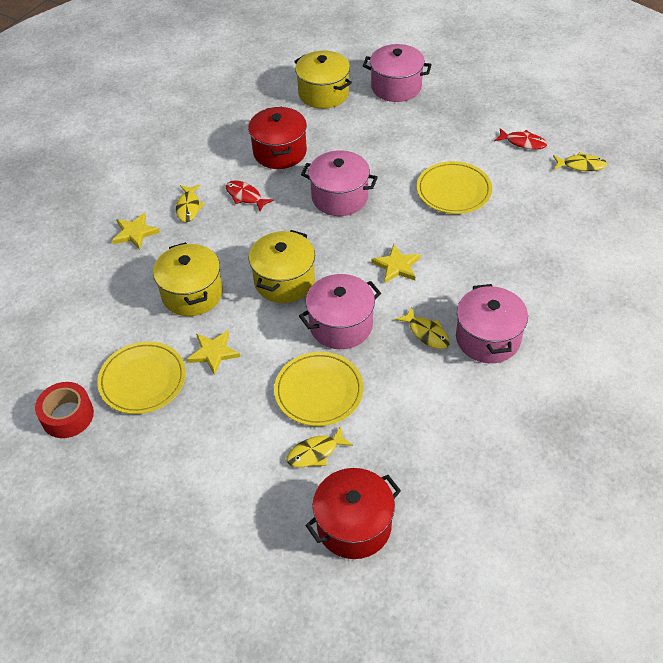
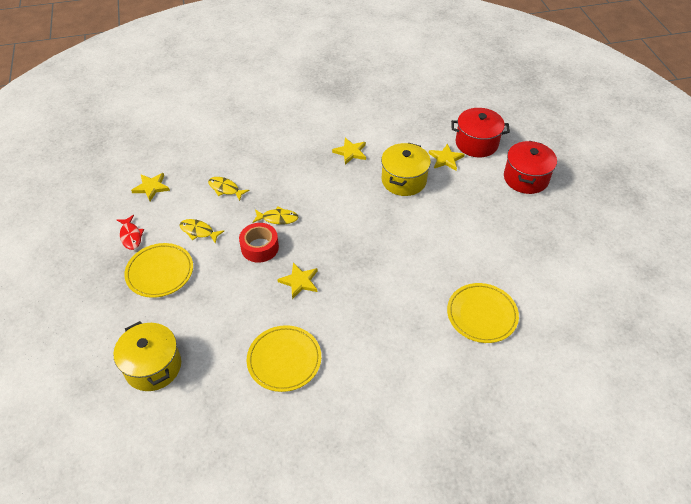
pink pot: 4 -> 0
red fish: 2 -> 1
yellow fish: 4 -> 3
yellow pot: 3 -> 2
yellow star: 3 -> 4

